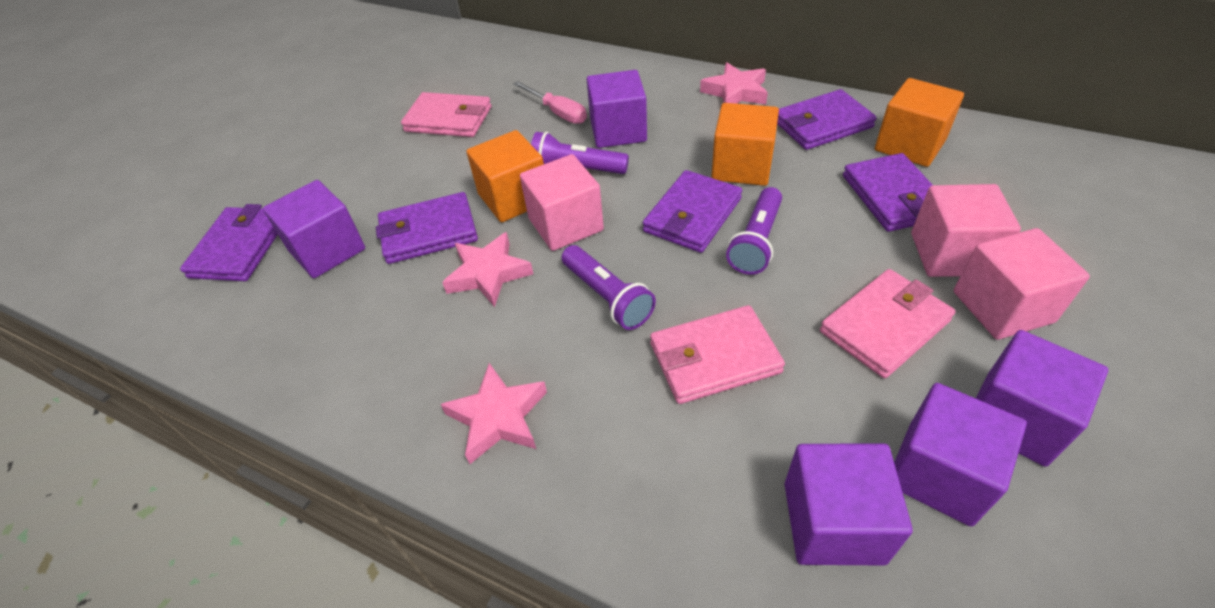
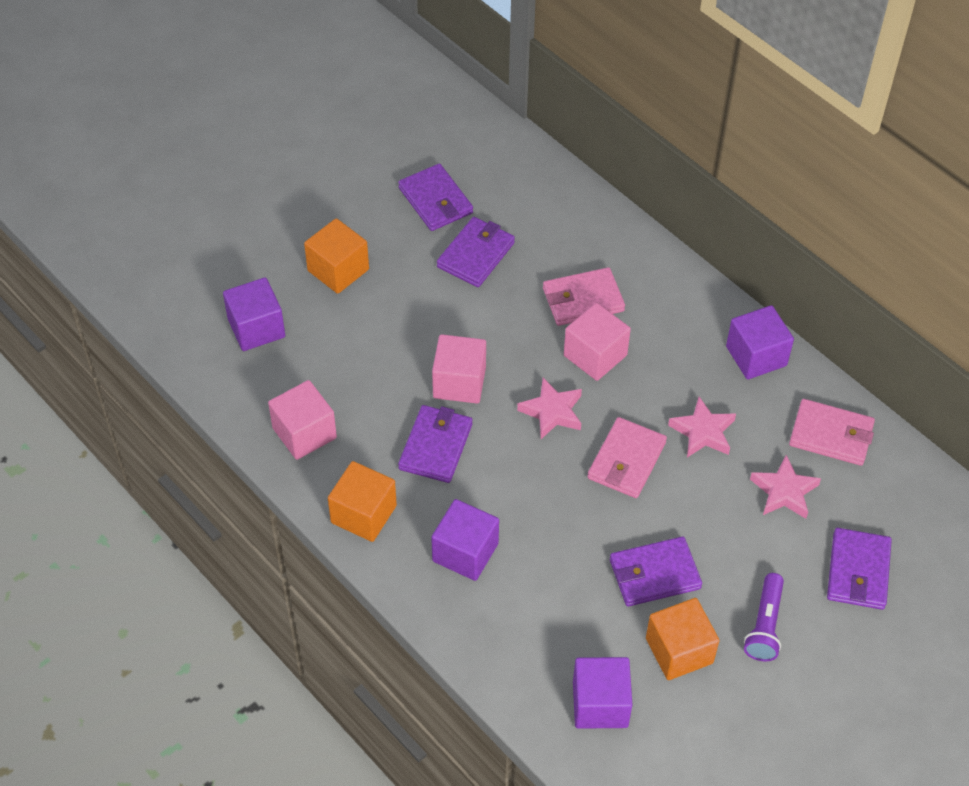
pink screwdriver: 1 -> 0
purple cube: 5 -> 4
purple flashlight: 3 -> 1

